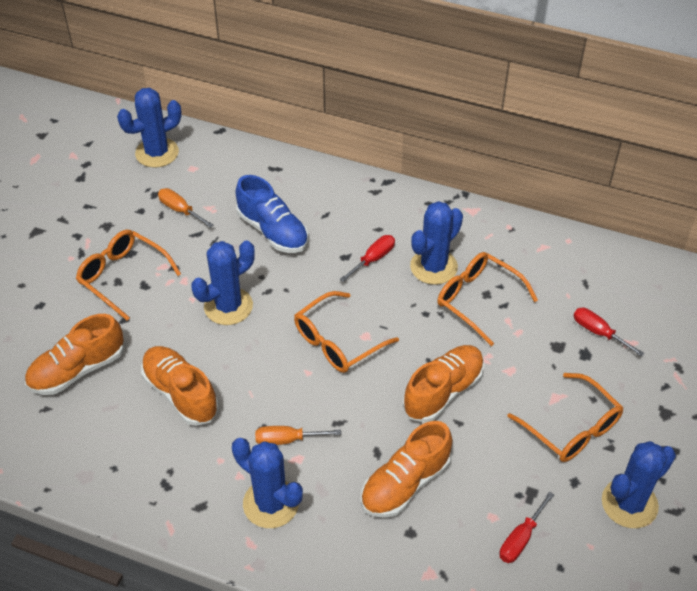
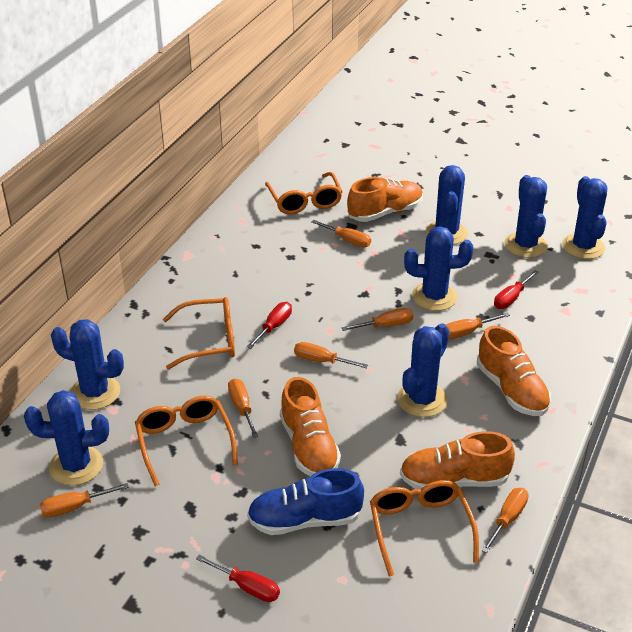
blue cactus: 5 -> 7
orange screwdriver: 2 -> 7

